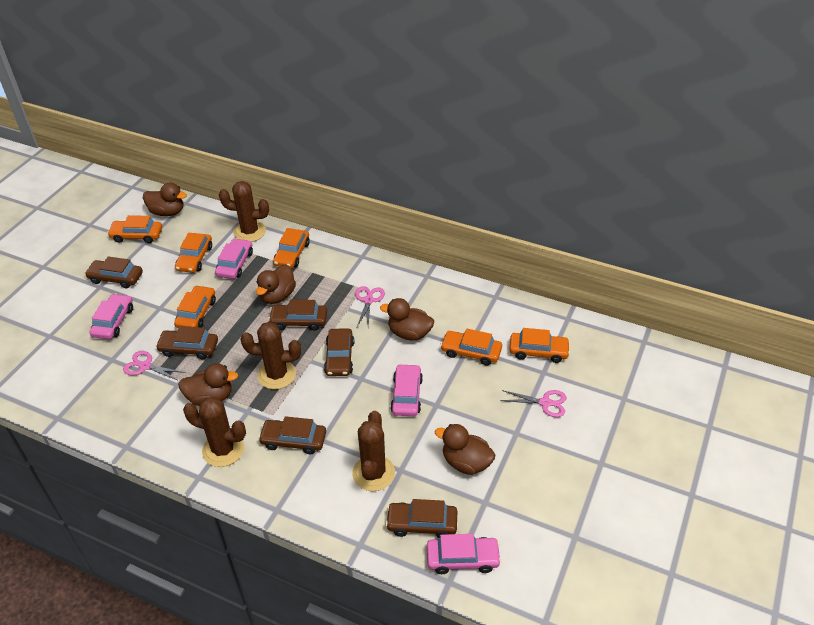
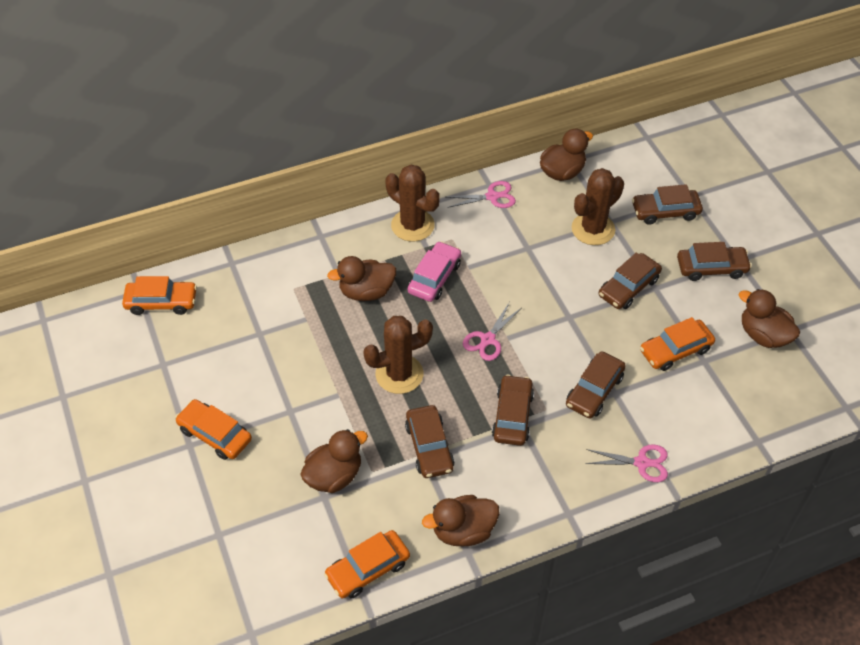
brown cactus: 4 -> 3
orange car: 6 -> 4
pink car: 4 -> 1

